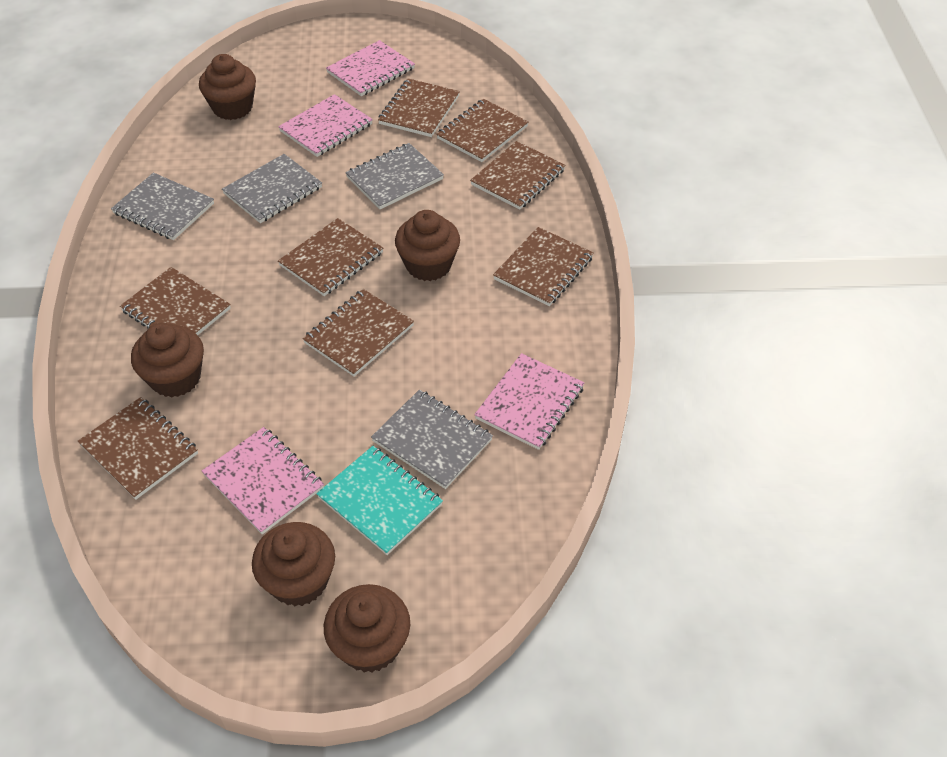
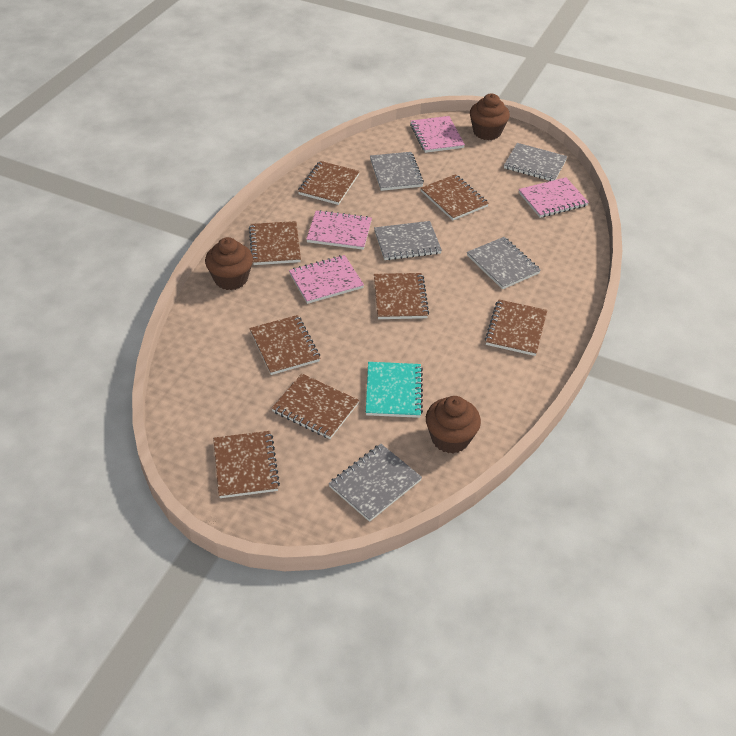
brown cupcake: 5 -> 3
grey notebook: 4 -> 5

